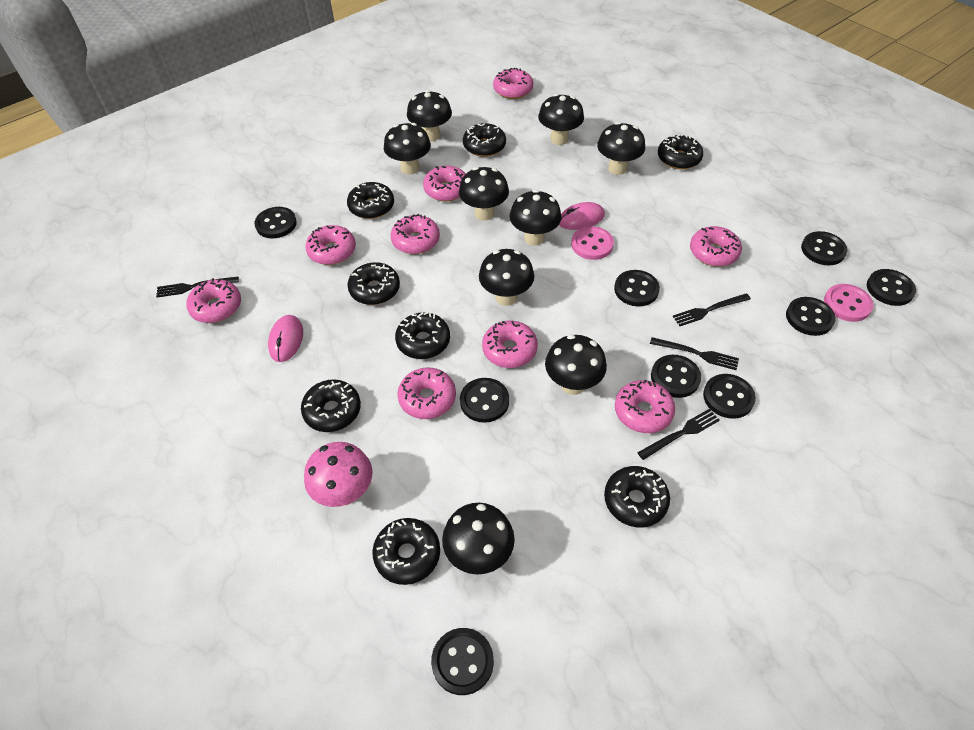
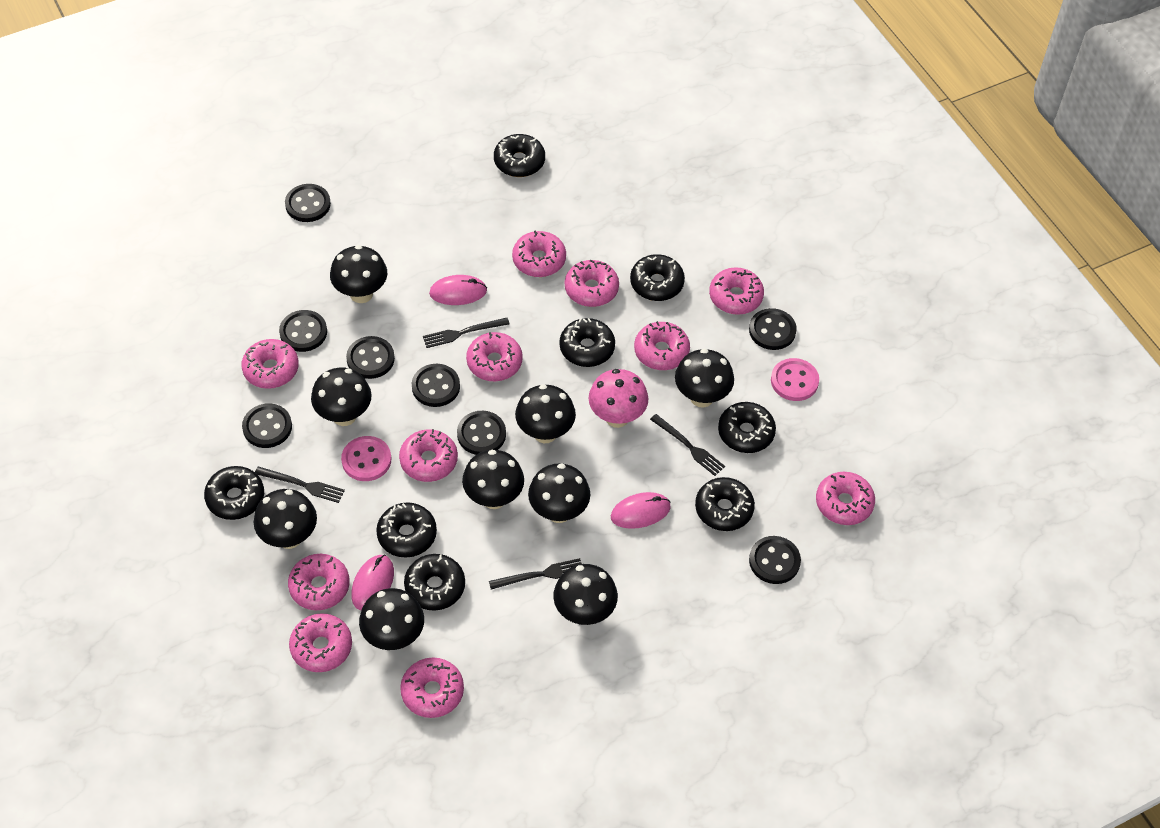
black button: 9 -> 8
pink donut: 9 -> 11
pink mouse: 2 -> 3

